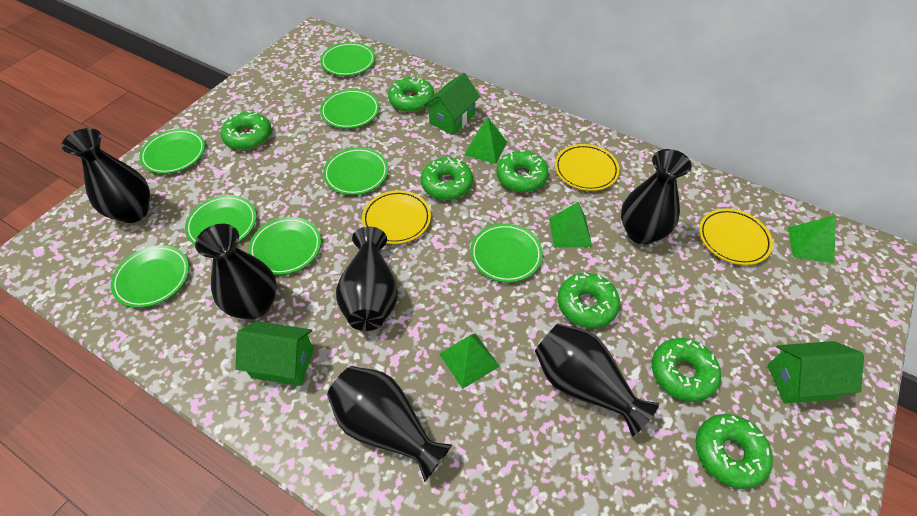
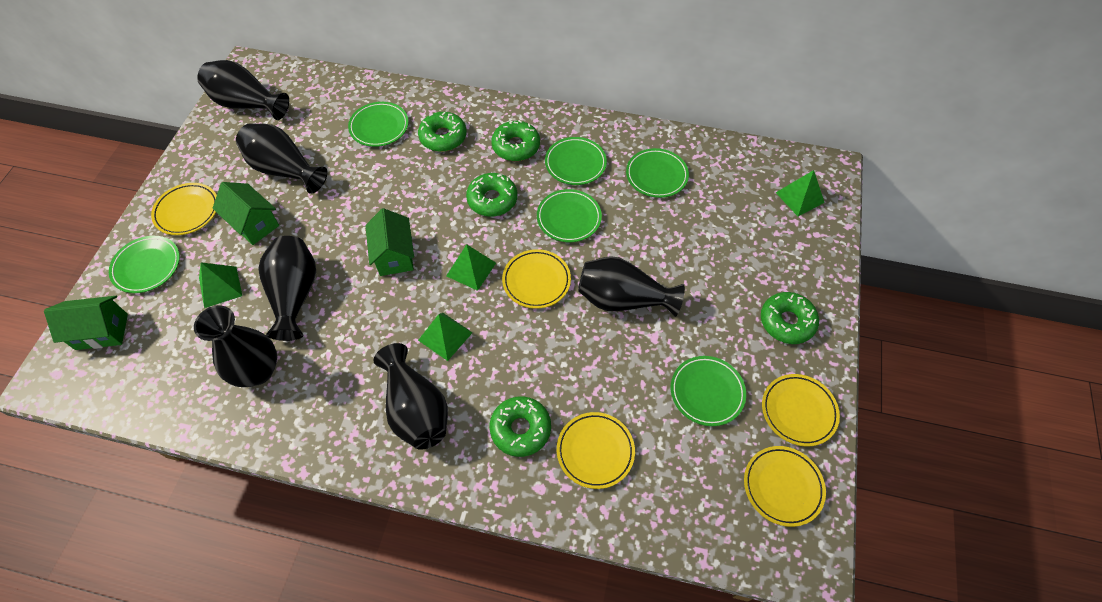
green donut: 7 -> 5
green plate: 8 -> 6
yellow plate: 3 -> 5

